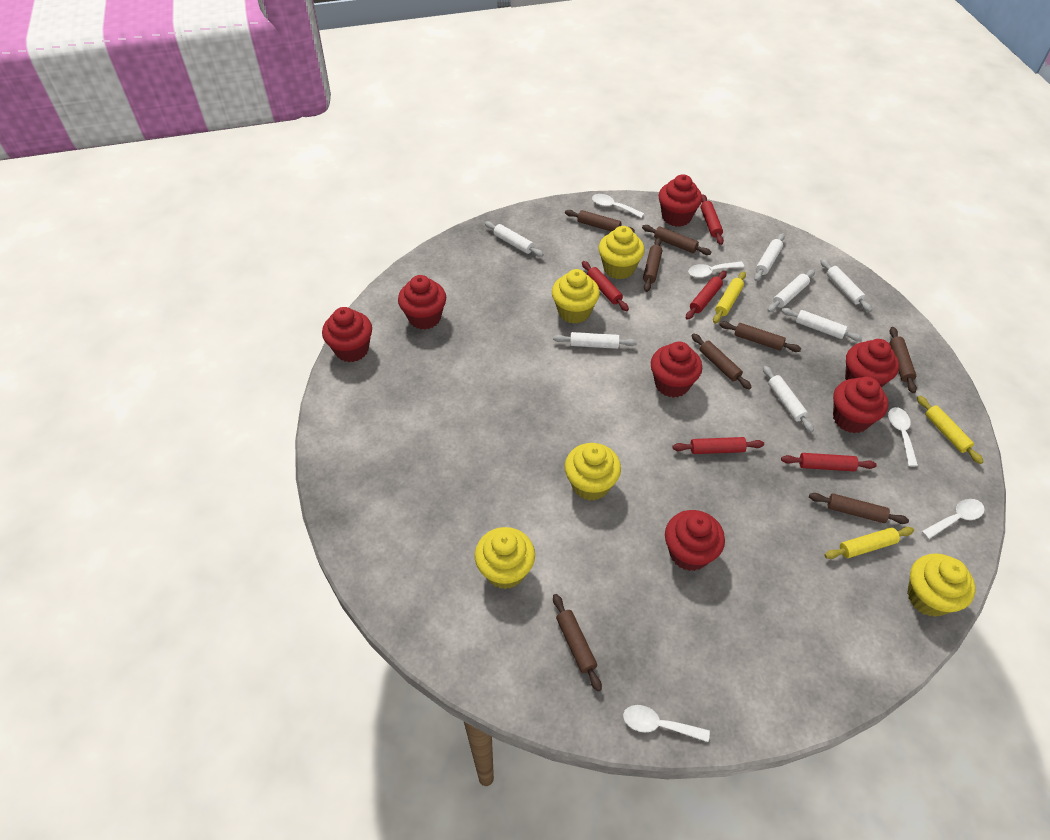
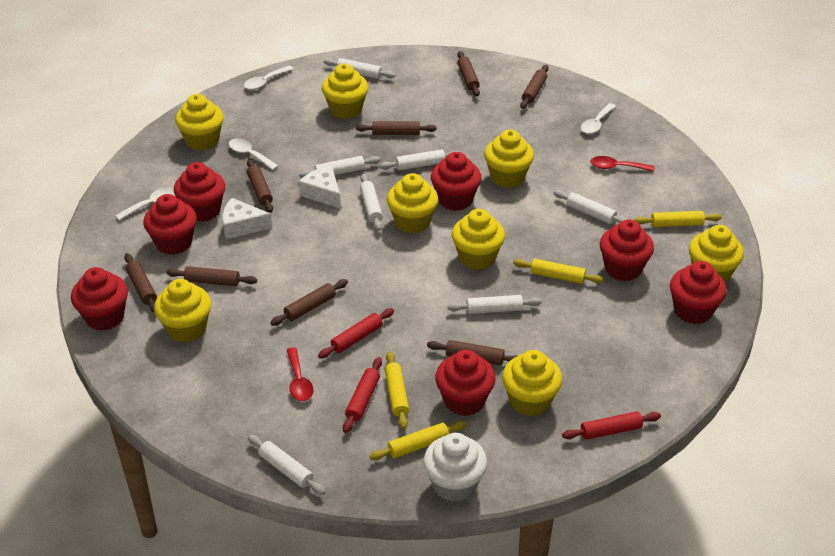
red rolling pin: 5 -> 3
red spoon: 0 -> 2
white cheese: 0 -> 2
white cupcake: 0 -> 1
white spoon: 5 -> 4
yellow cupcake: 5 -> 8
yellow rolling pin: 3 -> 4

